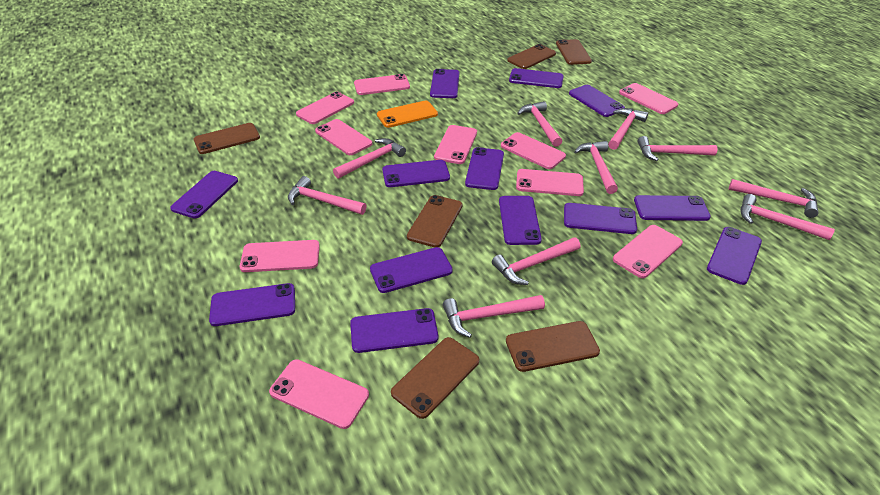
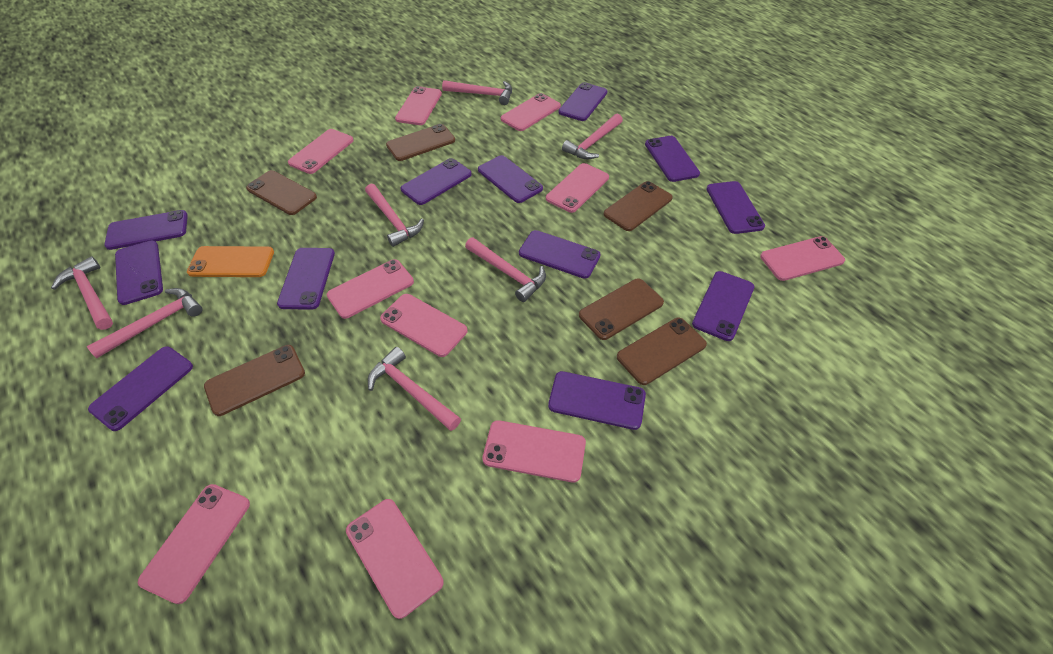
pink hammer: 10 -> 7
purple phone: 13 -> 12

